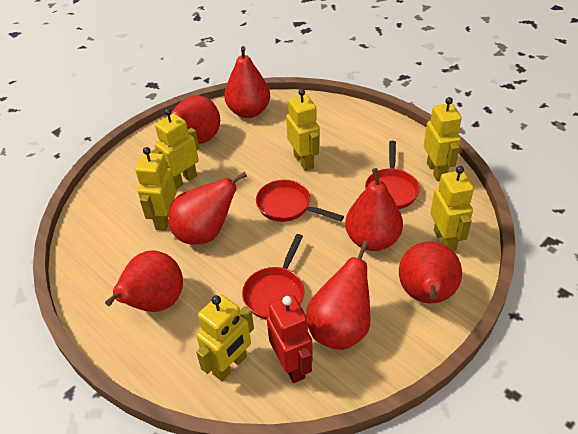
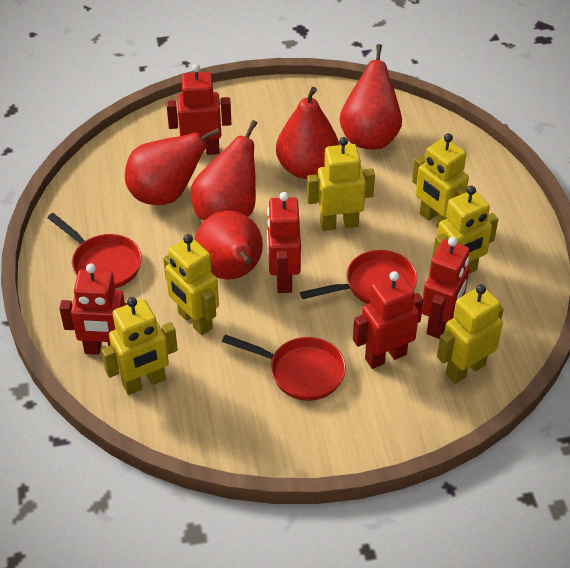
red pear: 7 -> 5
red robot: 1 -> 5

